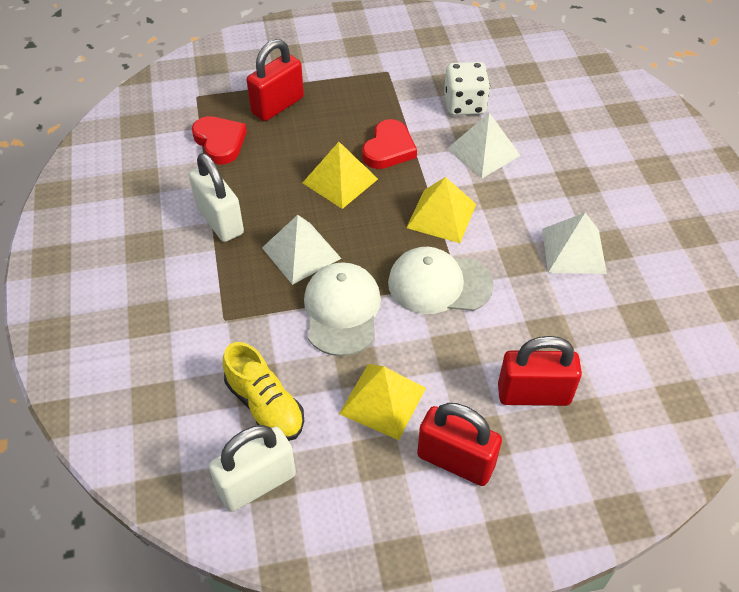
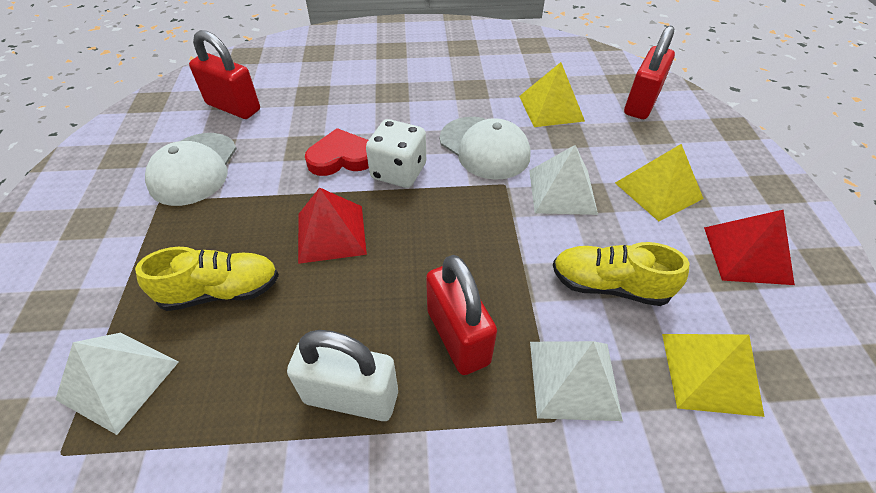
red heart: 2 -> 1
red pyramid: 0 -> 2
white padlock: 2 -> 1
yellow shoe: 1 -> 2

